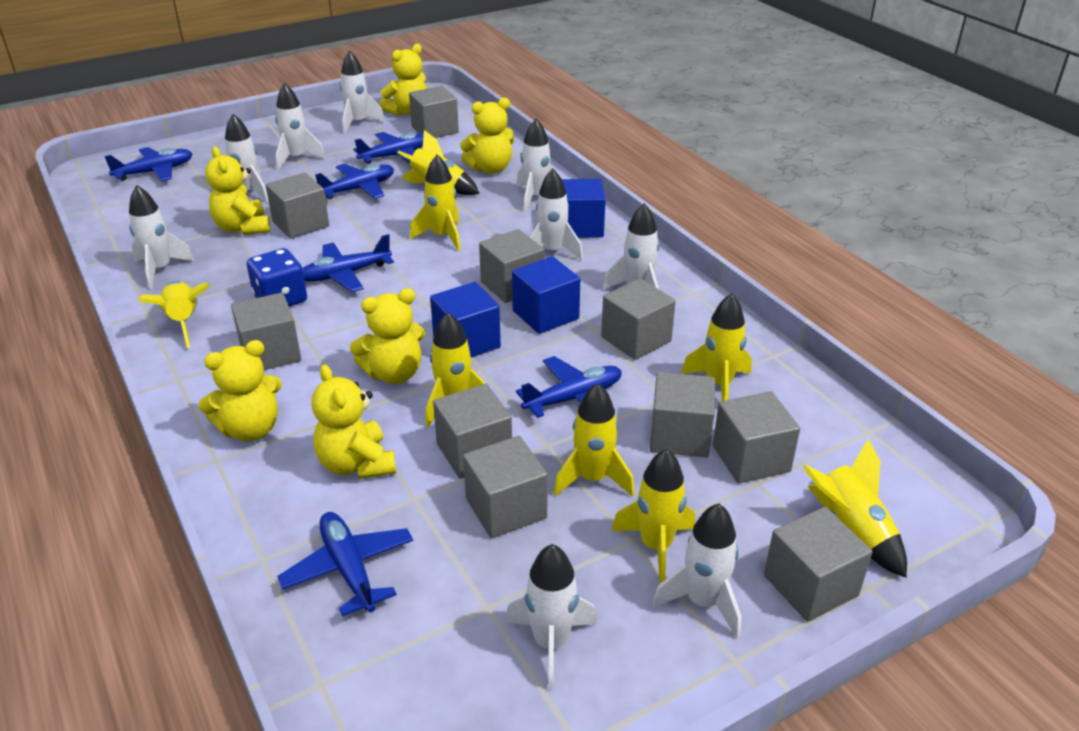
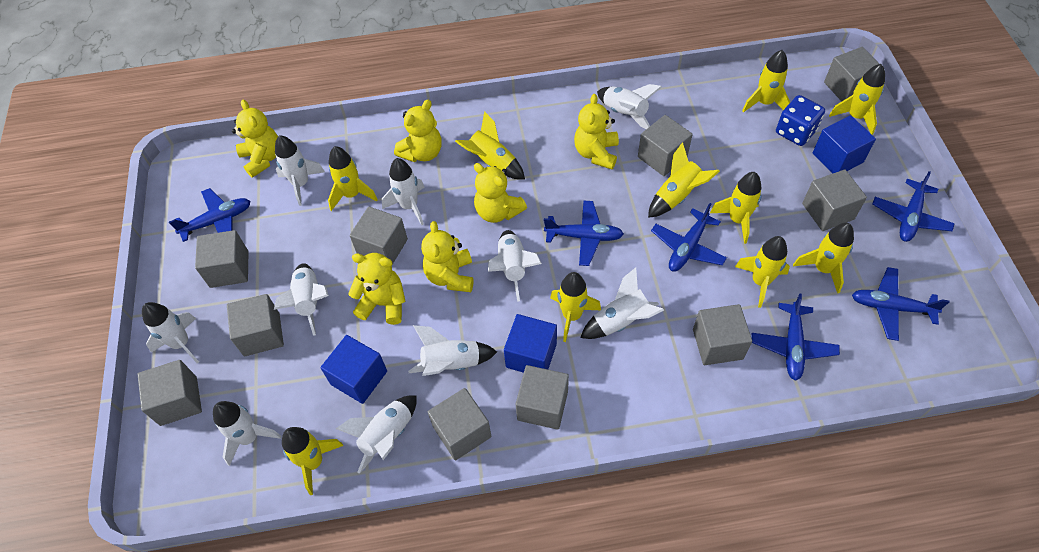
white rocket: 9 -> 10
yellow rocket: 8 -> 10

